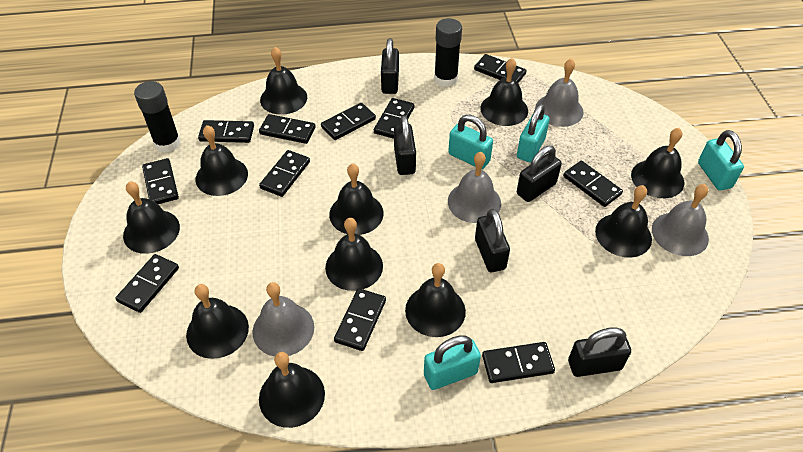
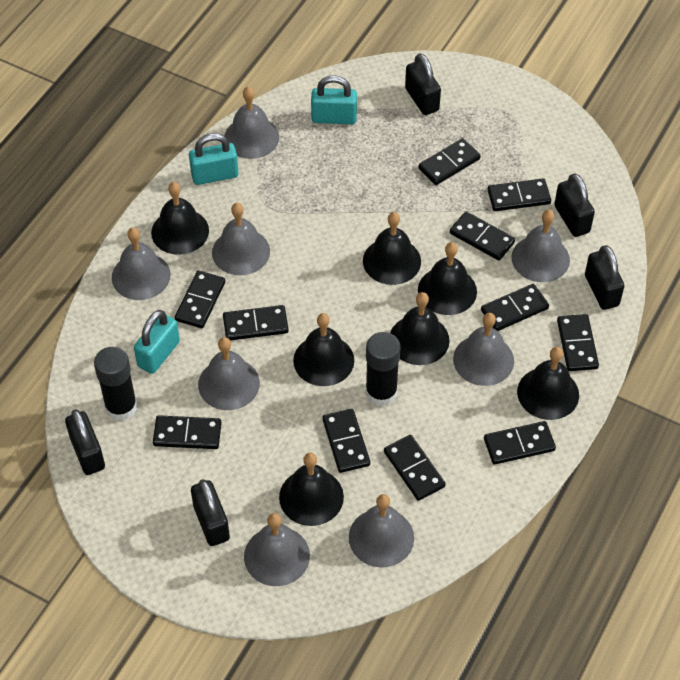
black bell: 11 -> 7
grey bell: 4 -> 8
turquoise padlock: 4 -> 3

